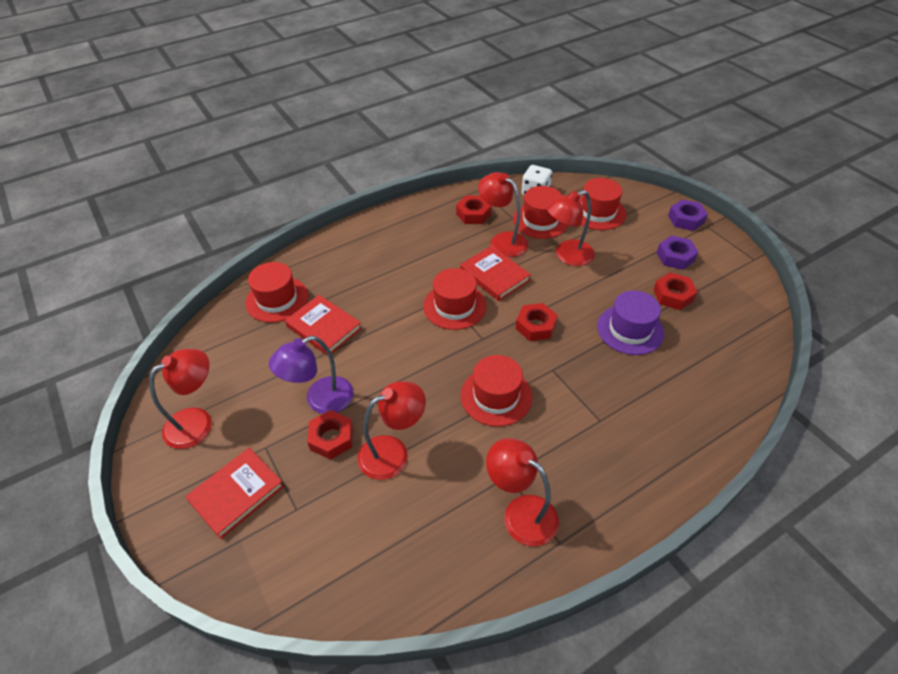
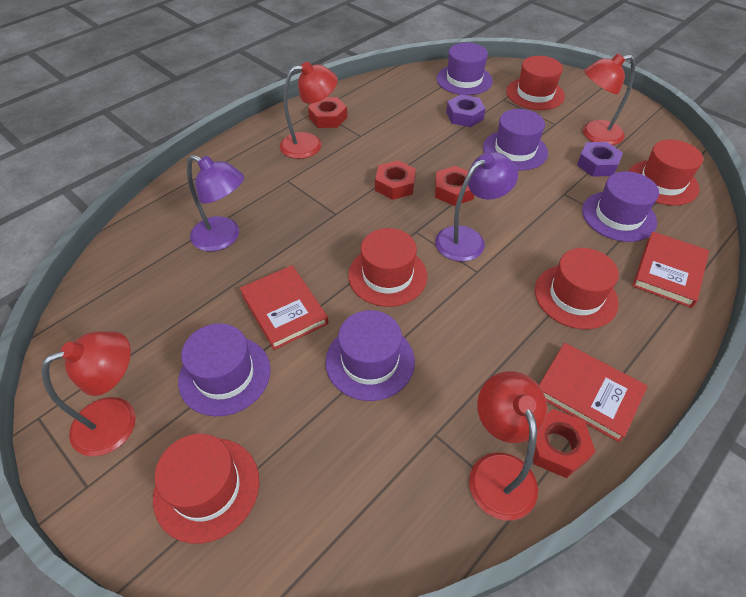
purple hat: 1 -> 5
purple lamp: 1 -> 2
red lamp: 5 -> 4
white dice: 1 -> 0

